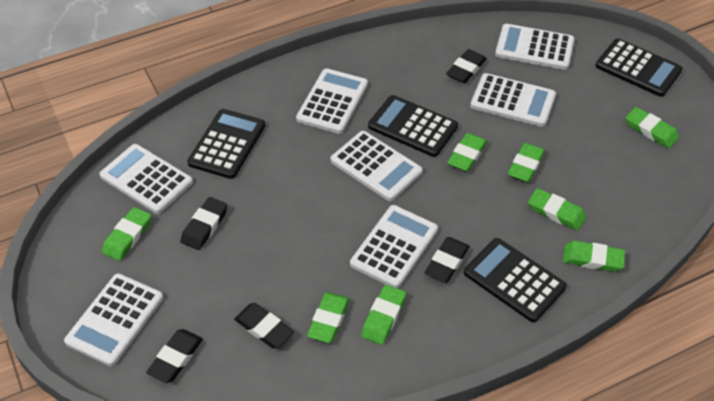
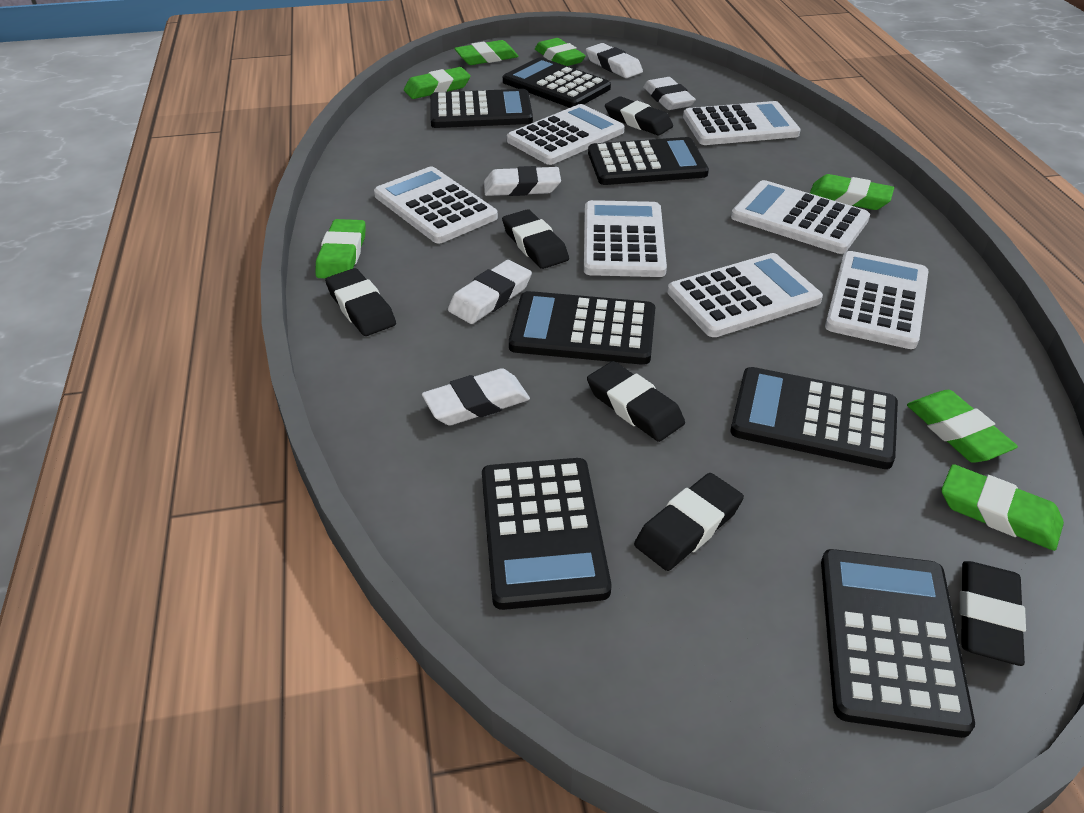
black calculator: 4 -> 7
black eraser: 5 -> 6
green eraser: 8 -> 7
white eraser: 0 -> 5

